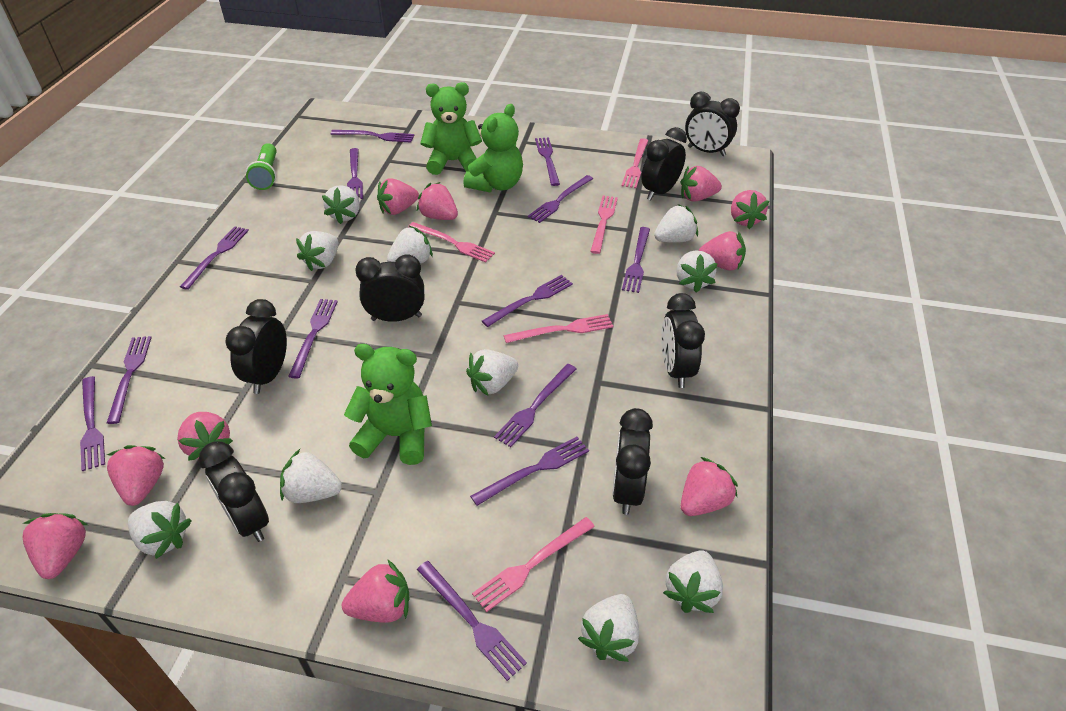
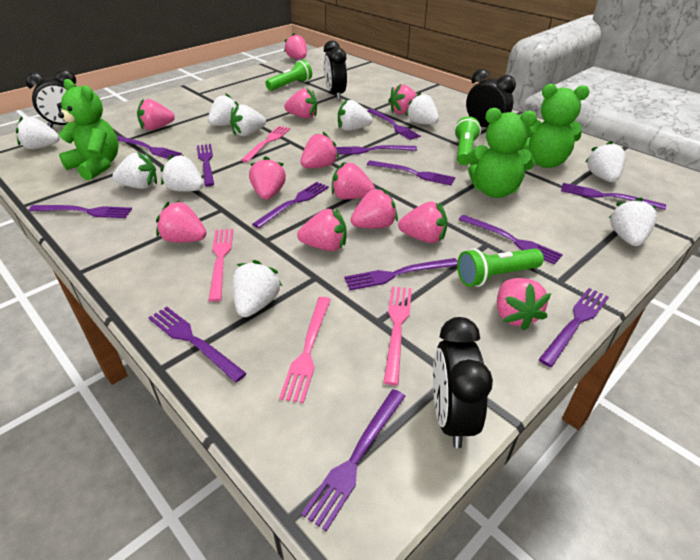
black clock: 7 -> 4
green flashlight: 1 -> 3
pink fork: 5 -> 4
pink strawberry: 10 -> 12

